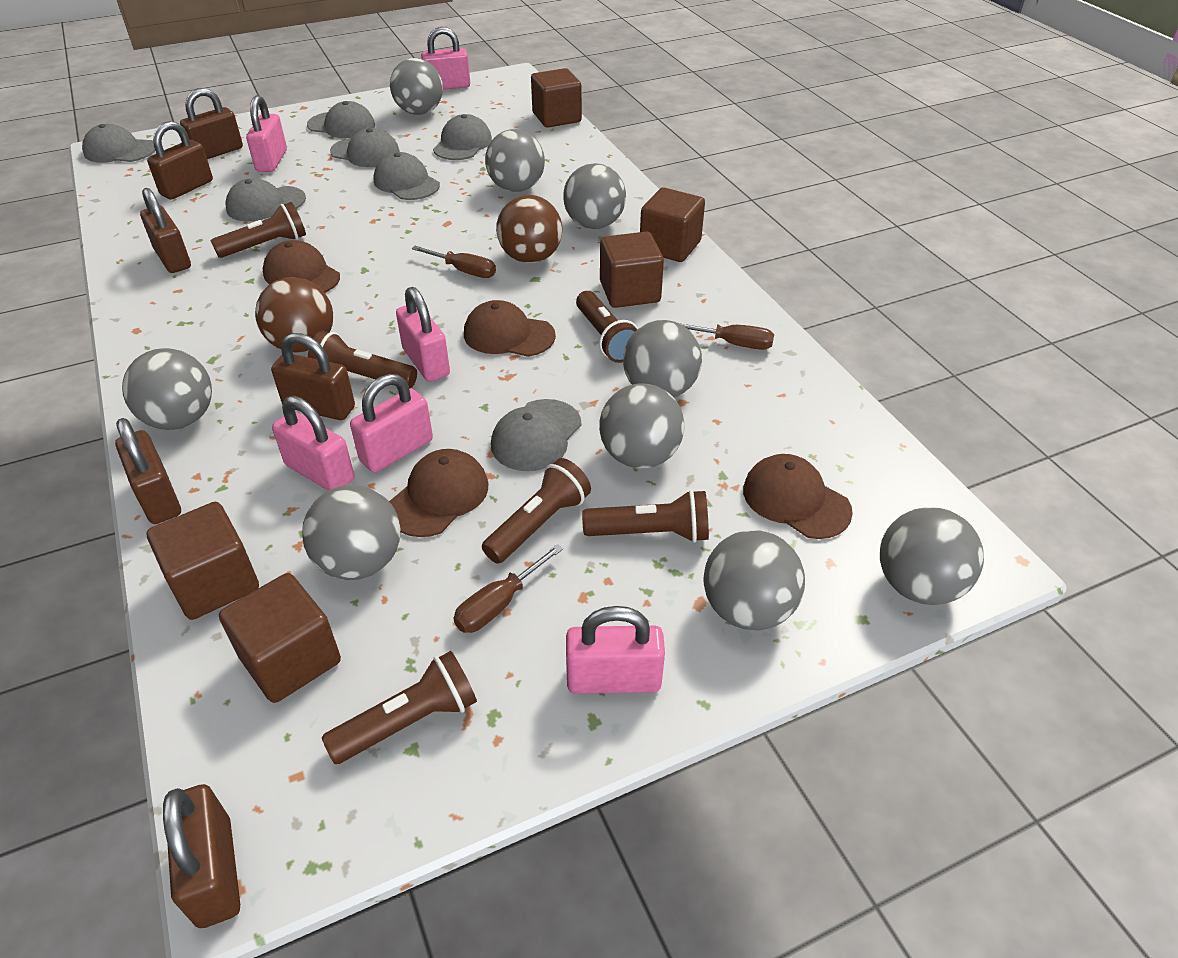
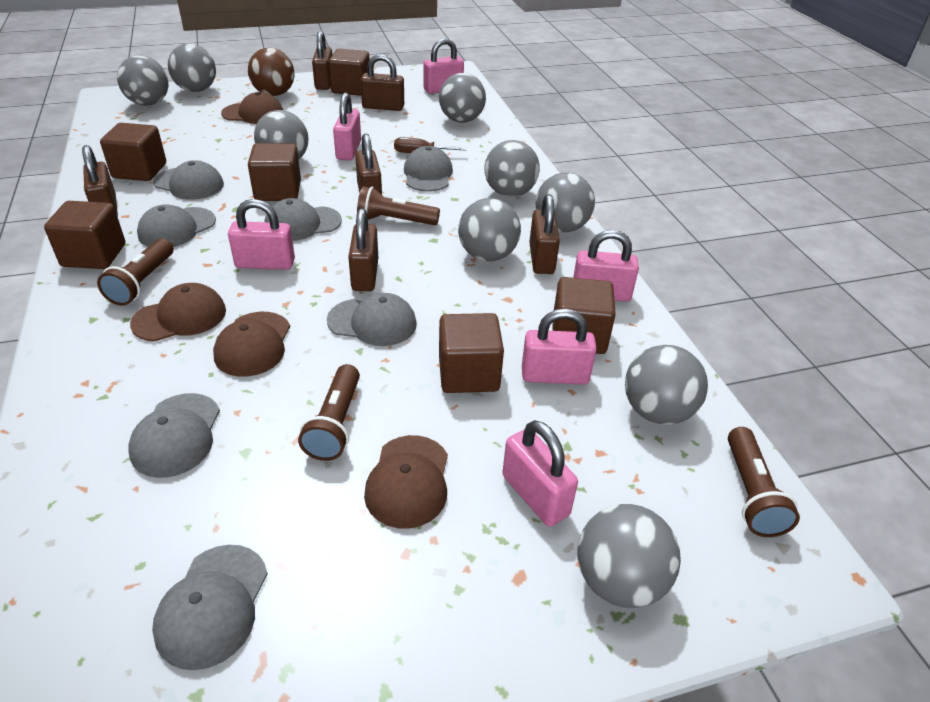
brown ball: 2 -> 1
brown cube: 5 -> 6
brown flashlight: 6 -> 4
brown screwdriver: 3 -> 1

